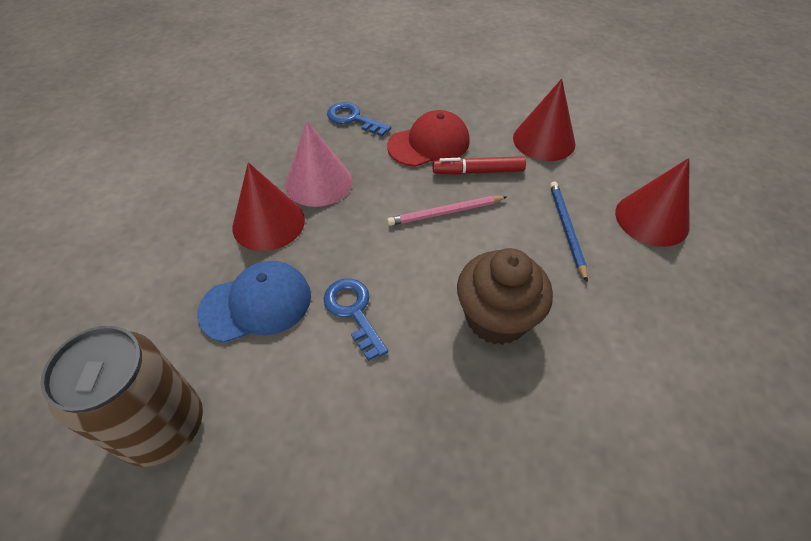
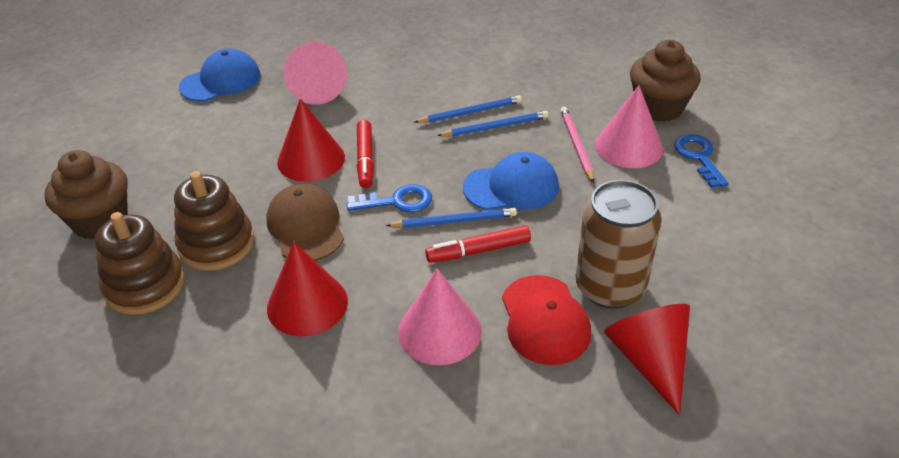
blue cap: 1 -> 2
blue pencil: 1 -> 3
brown cap: 0 -> 1
brown cupcake: 1 -> 2
brown stacking toy: 0 -> 2
pink cone: 1 -> 3
red marker: 1 -> 2

